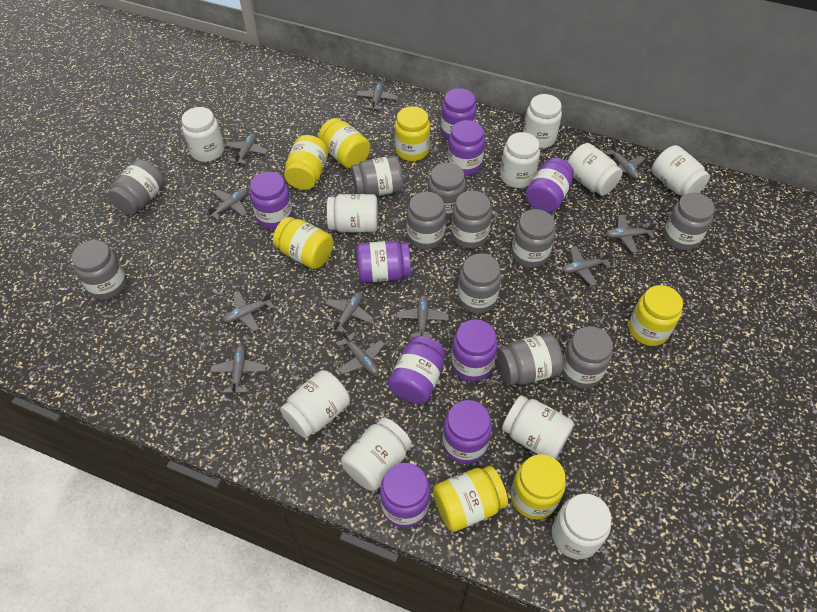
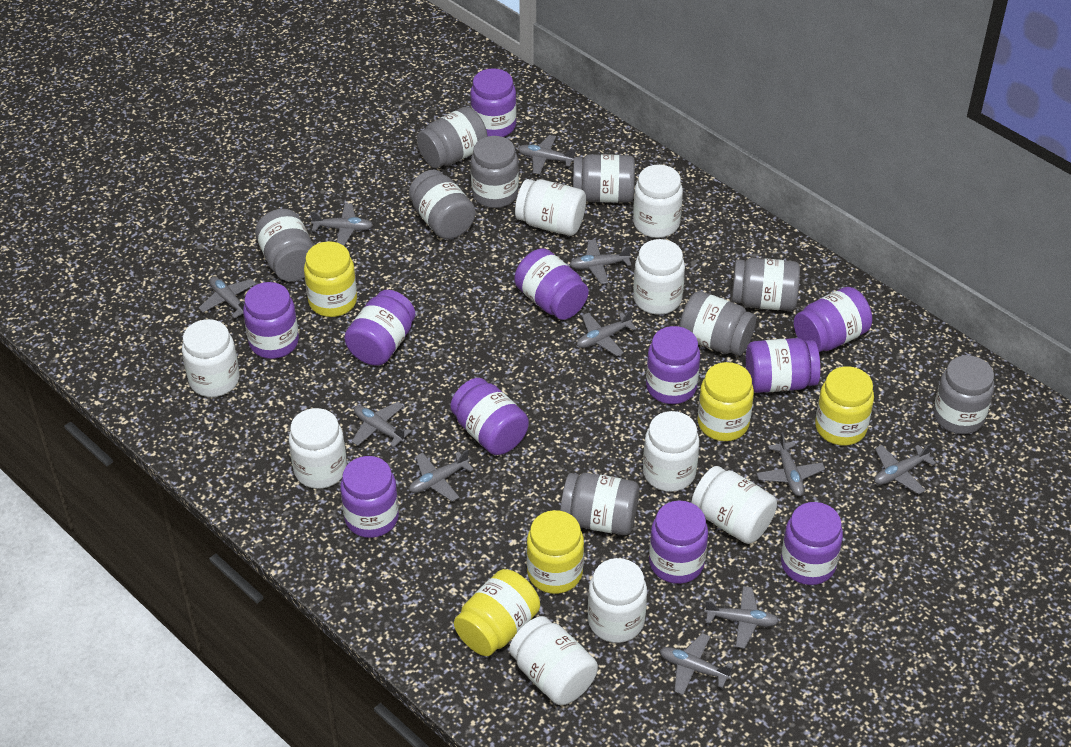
grey jar: 11 -> 9
purple jar: 9 -> 11
white jar: 10 -> 9
yellow jar: 7 -> 5

